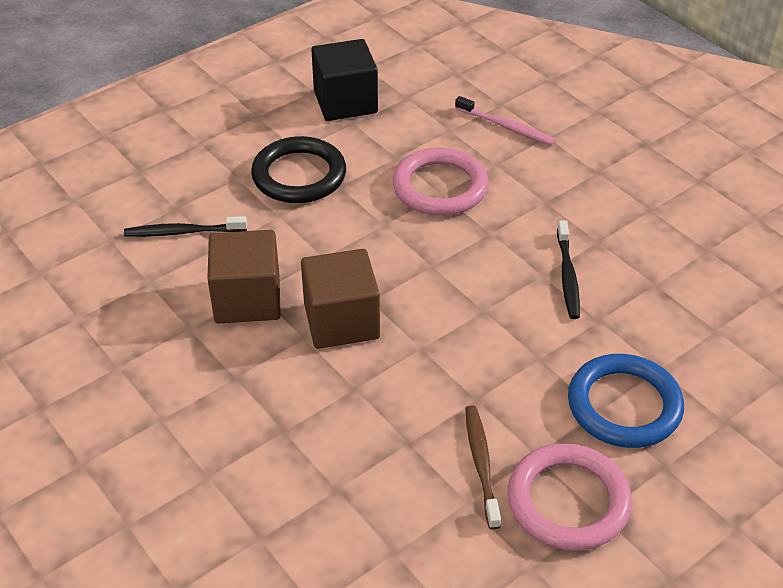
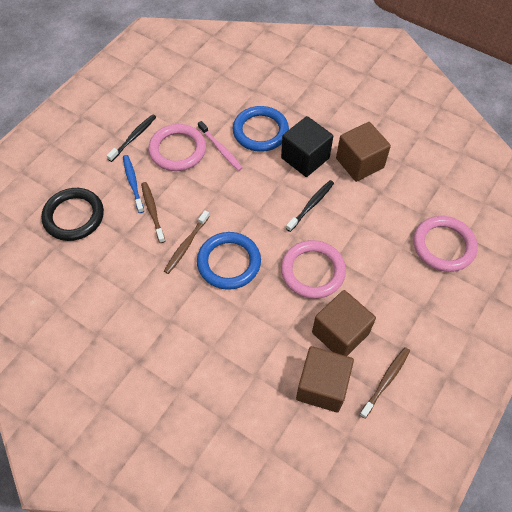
blue ring: 1 -> 2
blue toothbrush: 0 -> 1
brown cube: 2 -> 3
brown toothbrush: 1 -> 3
pink ring: 2 -> 3

